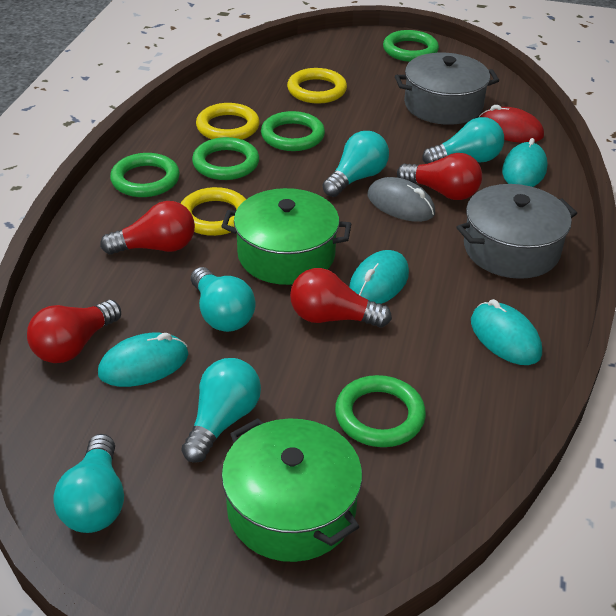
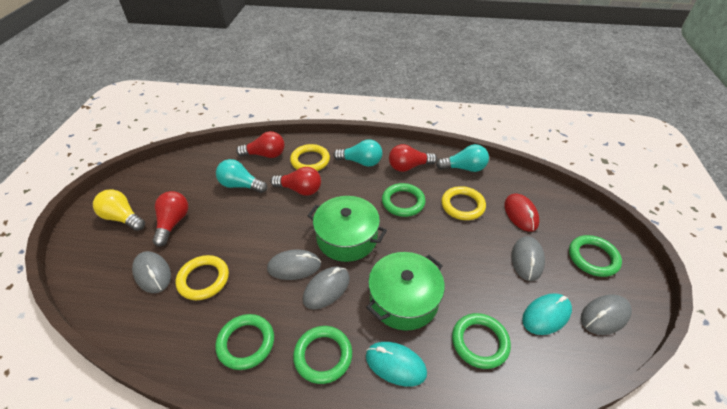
grey mouse: 1 -> 5
grey pot: 2 -> 0
turquoise light bulb: 5 -> 3
turquoise mouse: 4 -> 2
yellow light bulb: 0 -> 1

